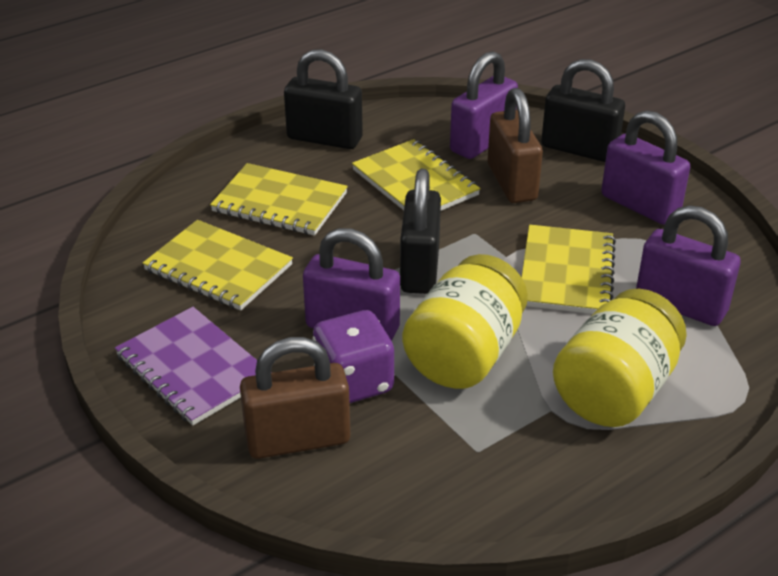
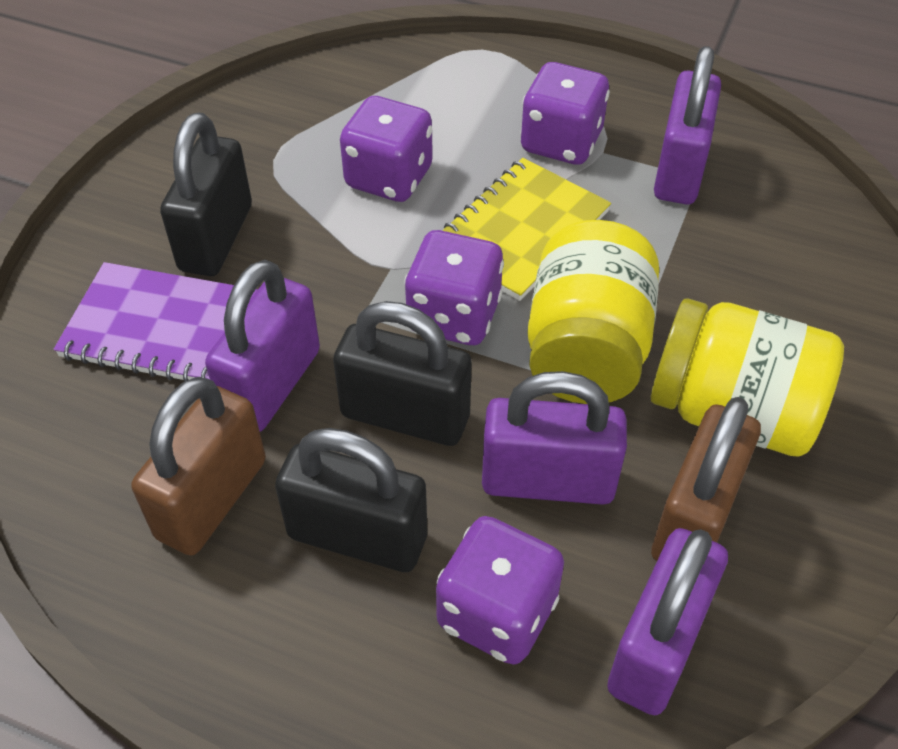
purple dice: 1 -> 4
yellow notebook: 4 -> 1

